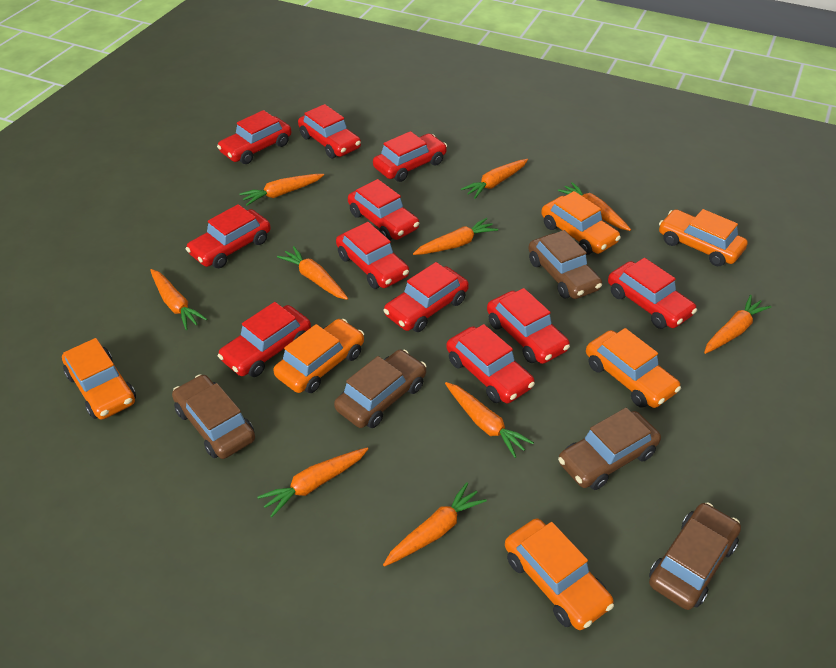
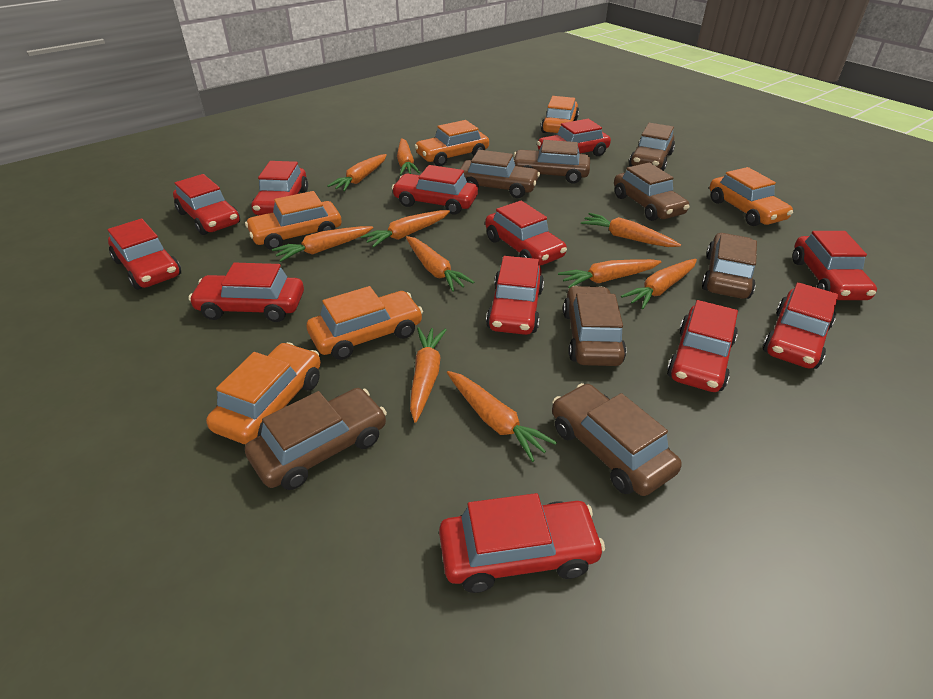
brown car: 5 -> 8
red car: 11 -> 12

